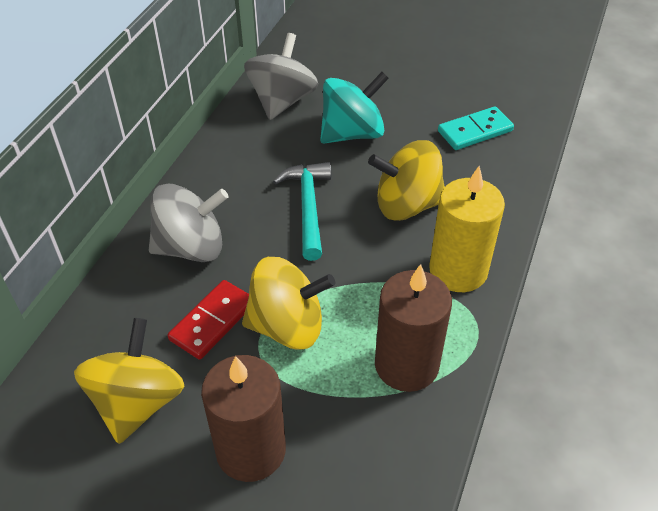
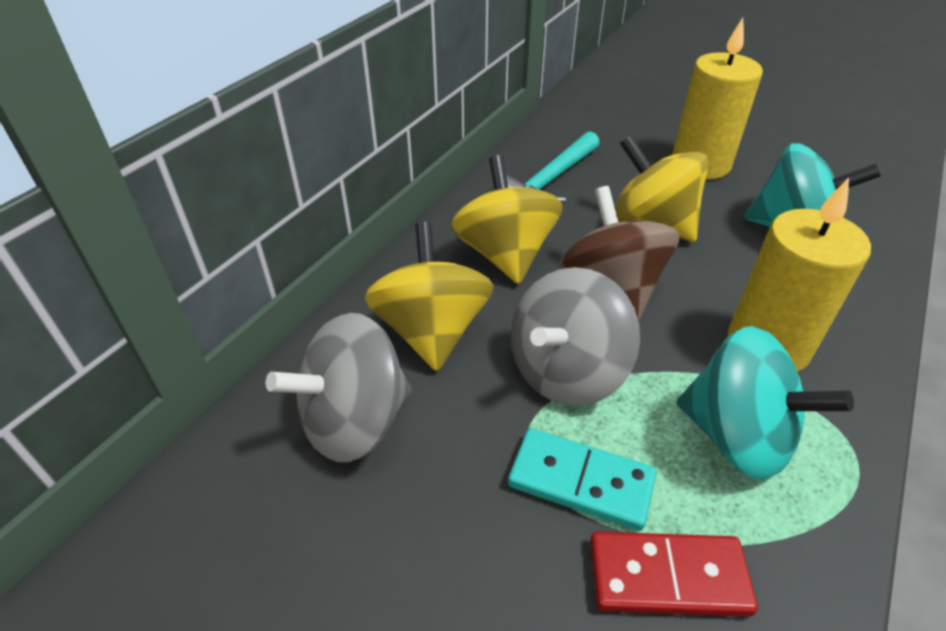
brown candle: 2 -> 0
brown spinning top: 0 -> 1
turquoise spinning top: 1 -> 2
yellow candle: 1 -> 2

